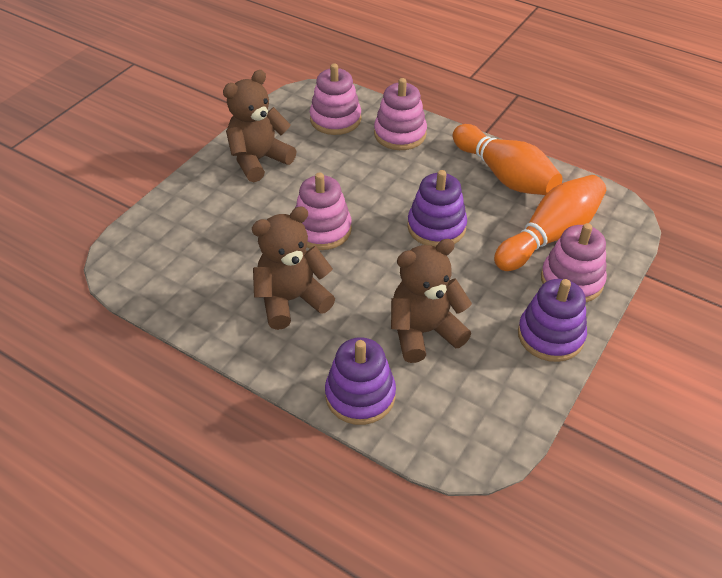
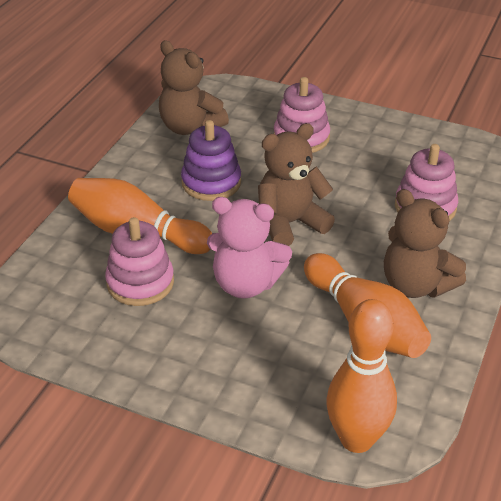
orange bowling pin: 2 -> 3
pink stacking toy: 4 -> 3
pink teddy bear: 0 -> 1
purple stacking toy: 3 -> 1

